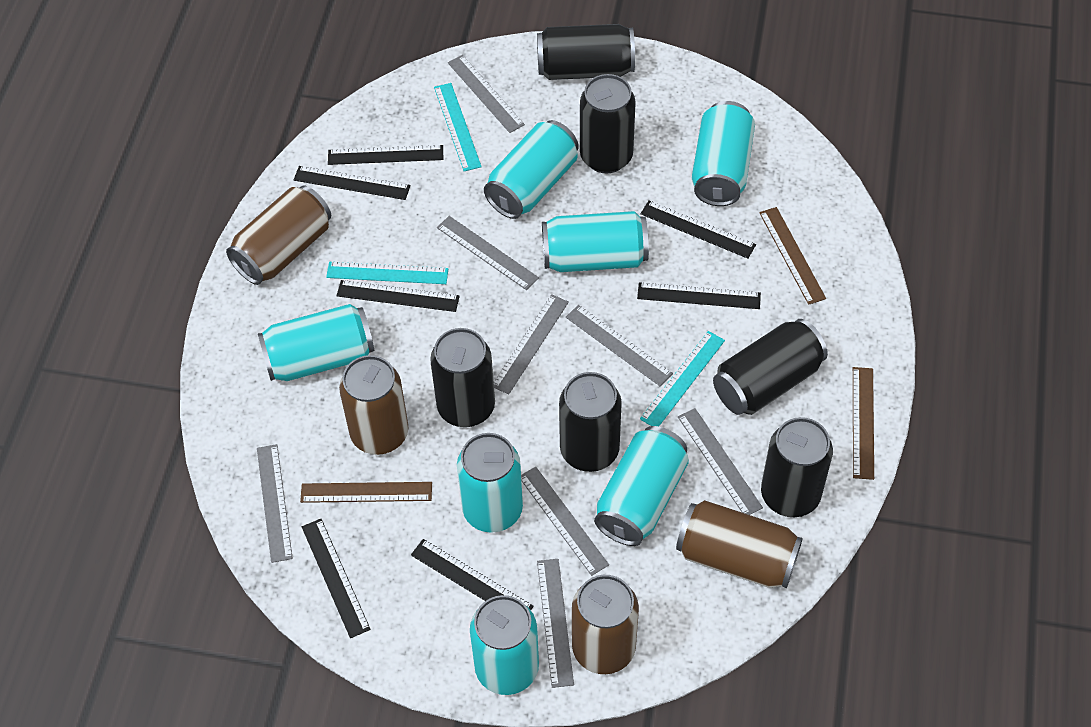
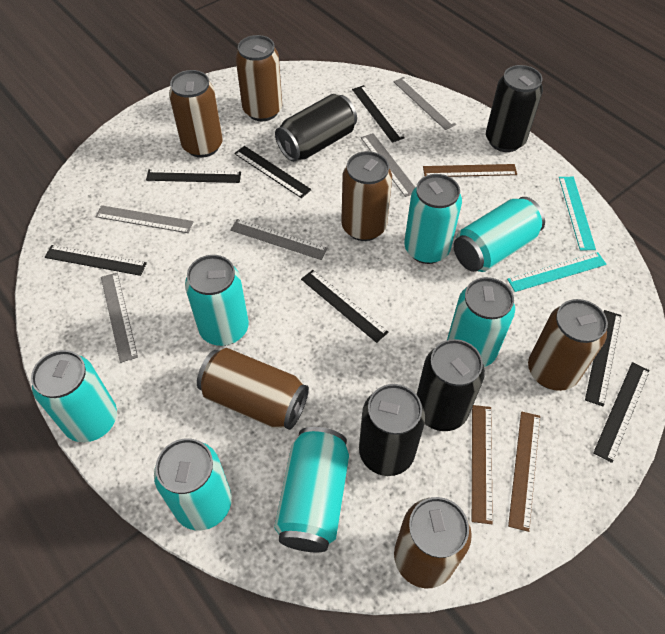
black can: 6 -> 4
brown can: 4 -> 6
grey ruler: 8 -> 5
turquoise ruler: 3 -> 2

